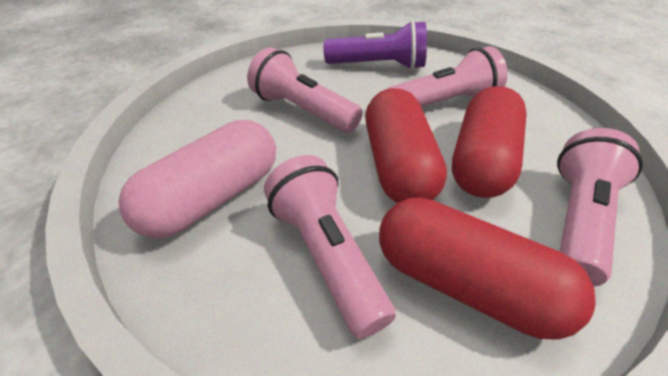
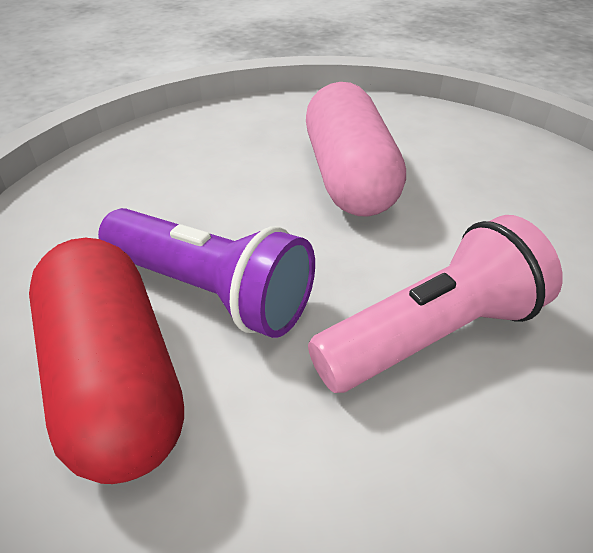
pink flashlight: 4 -> 1
red capsule: 3 -> 1

